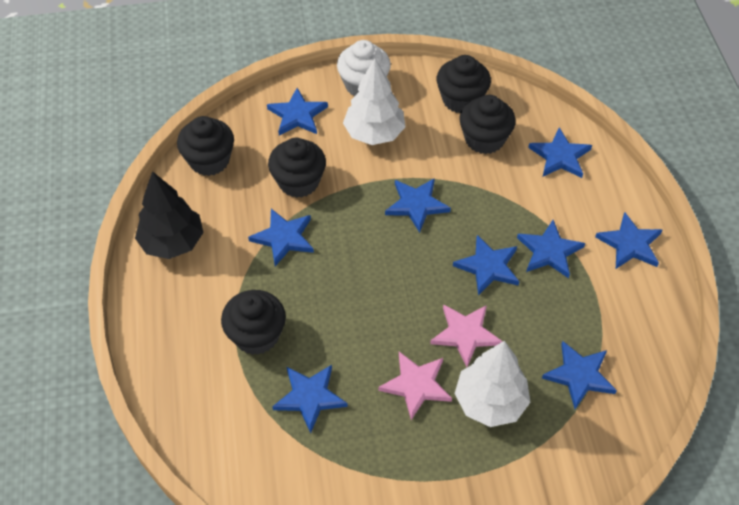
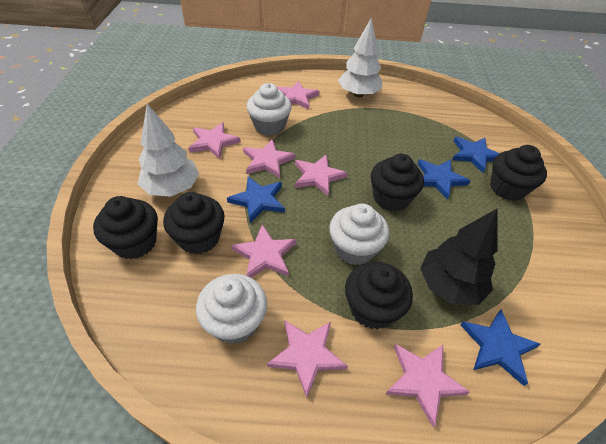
blue star: 9 -> 4
pink star: 2 -> 7
white cupcake: 1 -> 3

